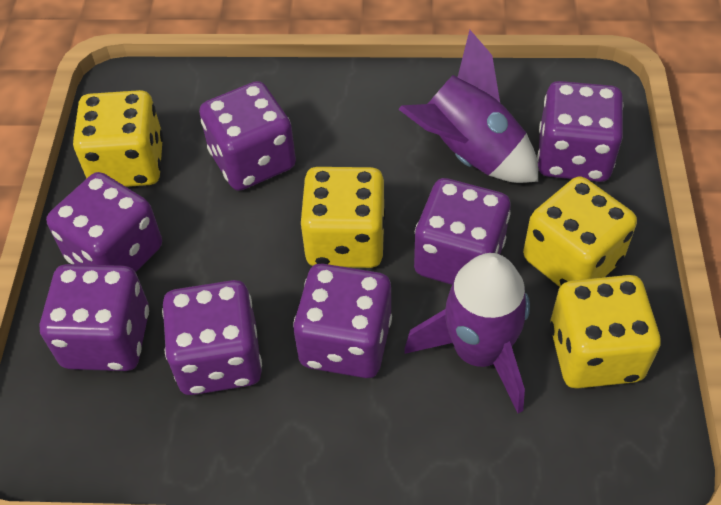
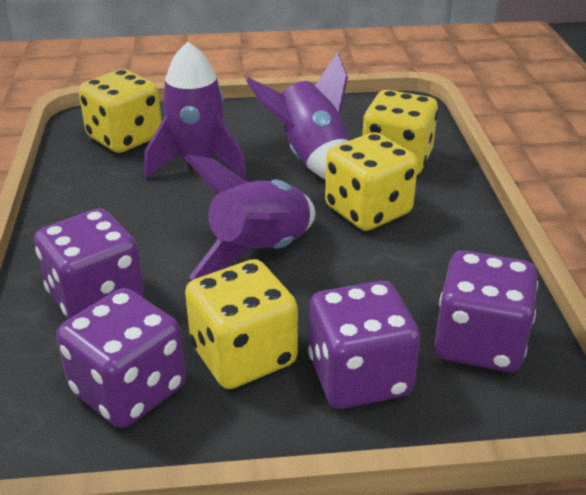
purple dice: 7 -> 4
purple rocket: 2 -> 3

